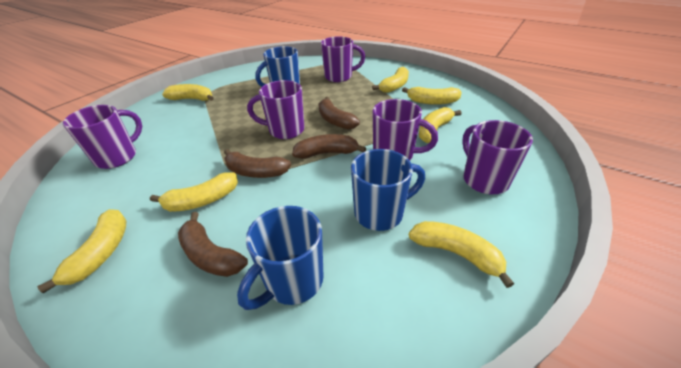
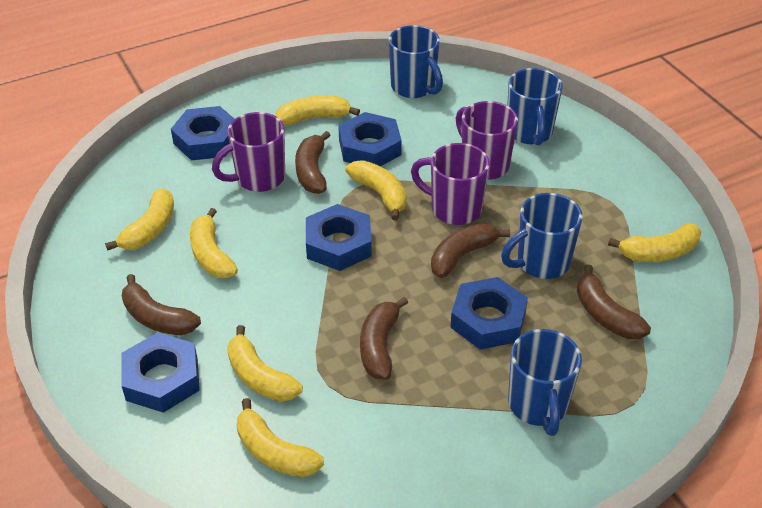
blue mug: 3 -> 4
blue nut: 0 -> 5
brown banana: 4 -> 5
purple mug: 5 -> 3

